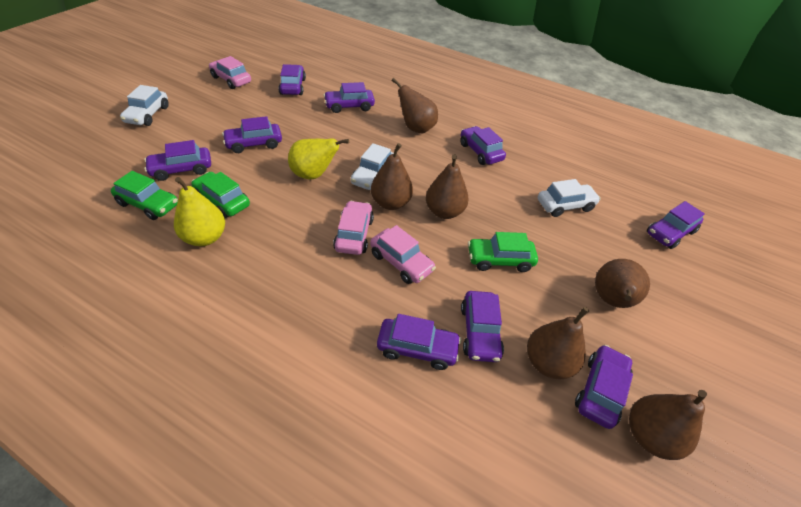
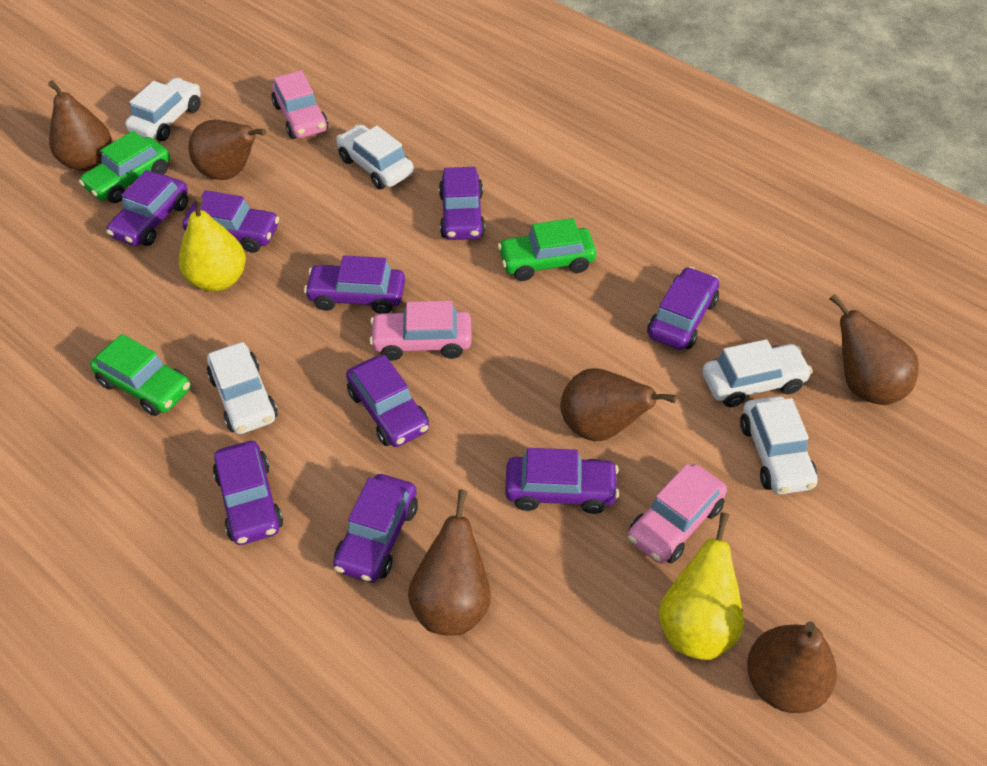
white car: 3 -> 5

